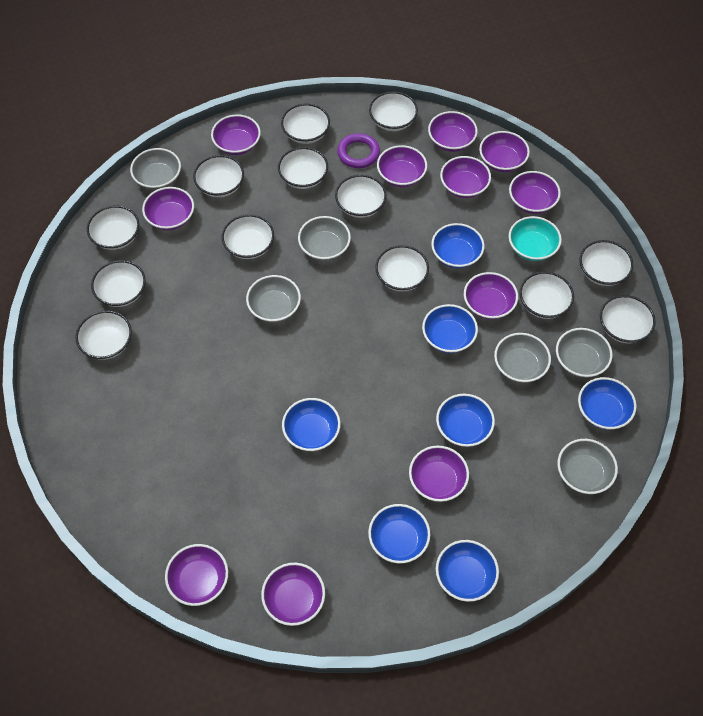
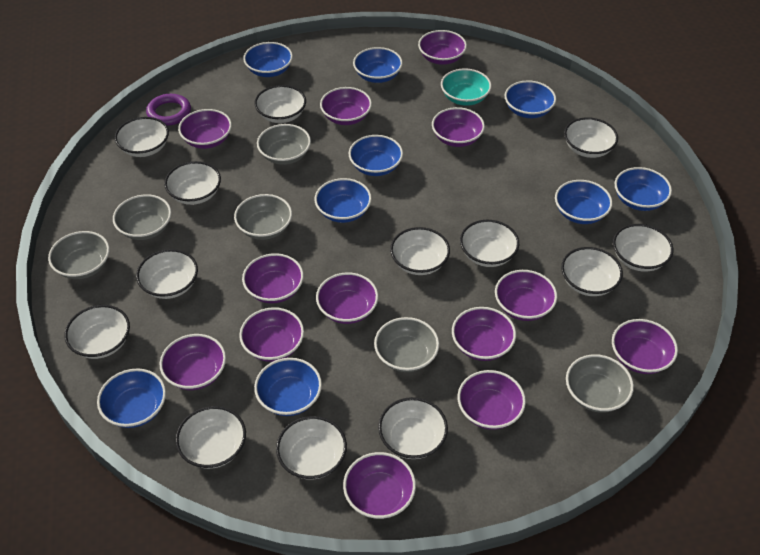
blue bowl: 7 -> 9
purple bowl: 11 -> 13

